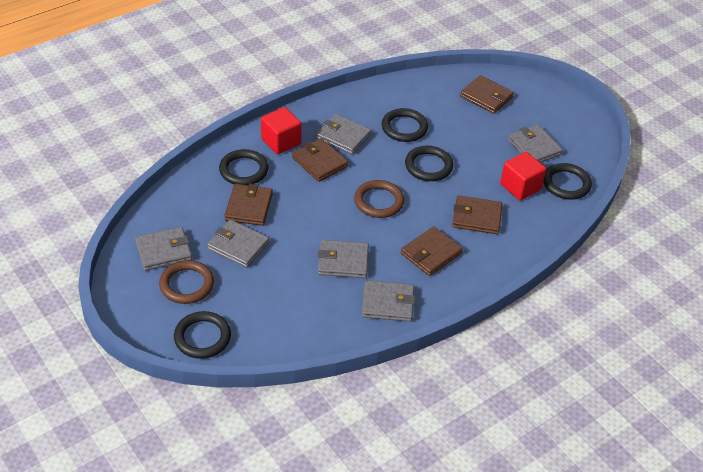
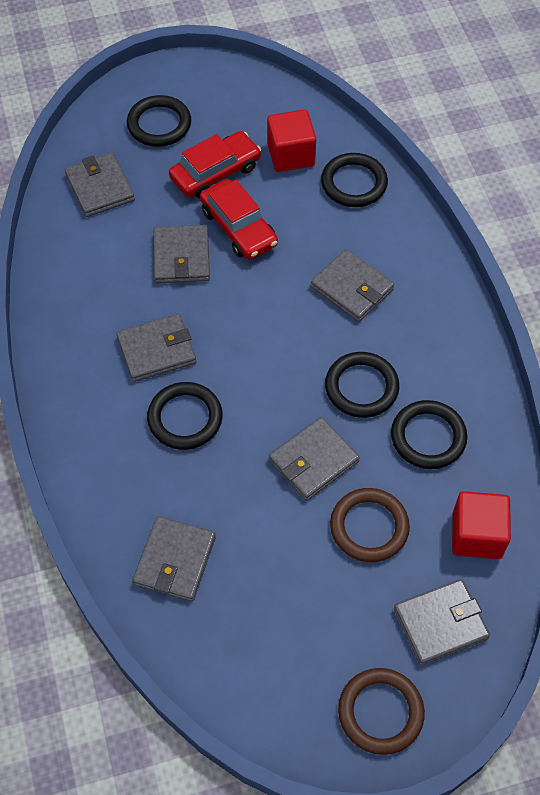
brown wallet: 5 -> 0
grey wallet: 6 -> 7
red car: 0 -> 2

